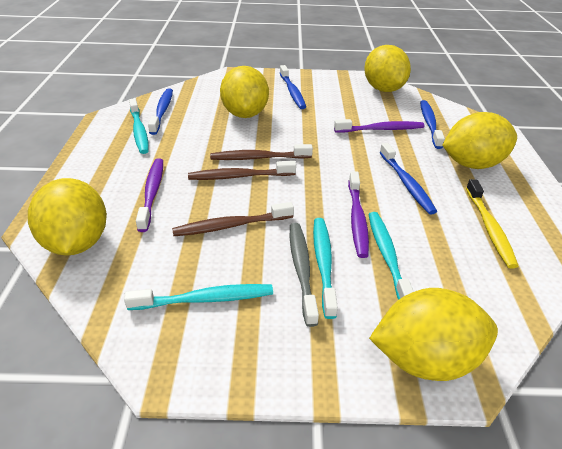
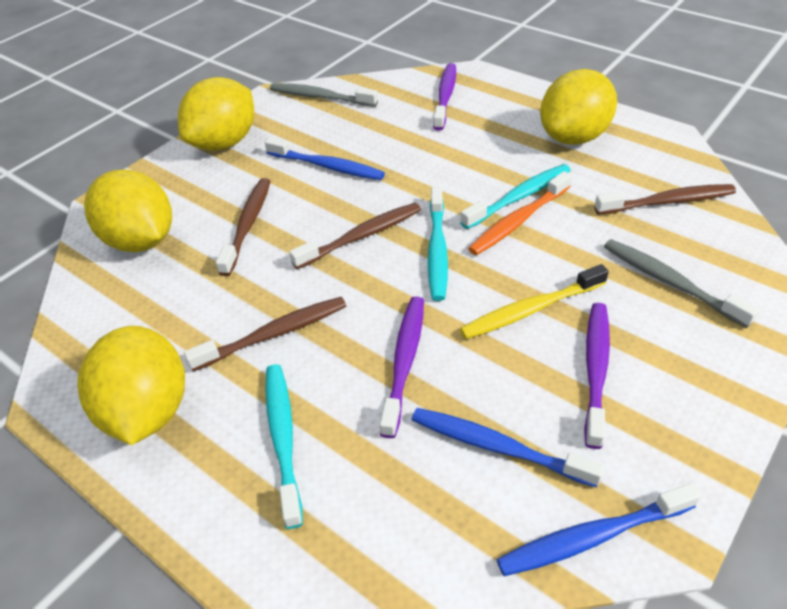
blue toothbrush: 4 -> 3
brown toothbrush: 3 -> 4
grey toothbrush: 1 -> 2
orange toothbrush: 0 -> 1
turquoise toothbrush: 4 -> 3
yellow lemon: 5 -> 4

